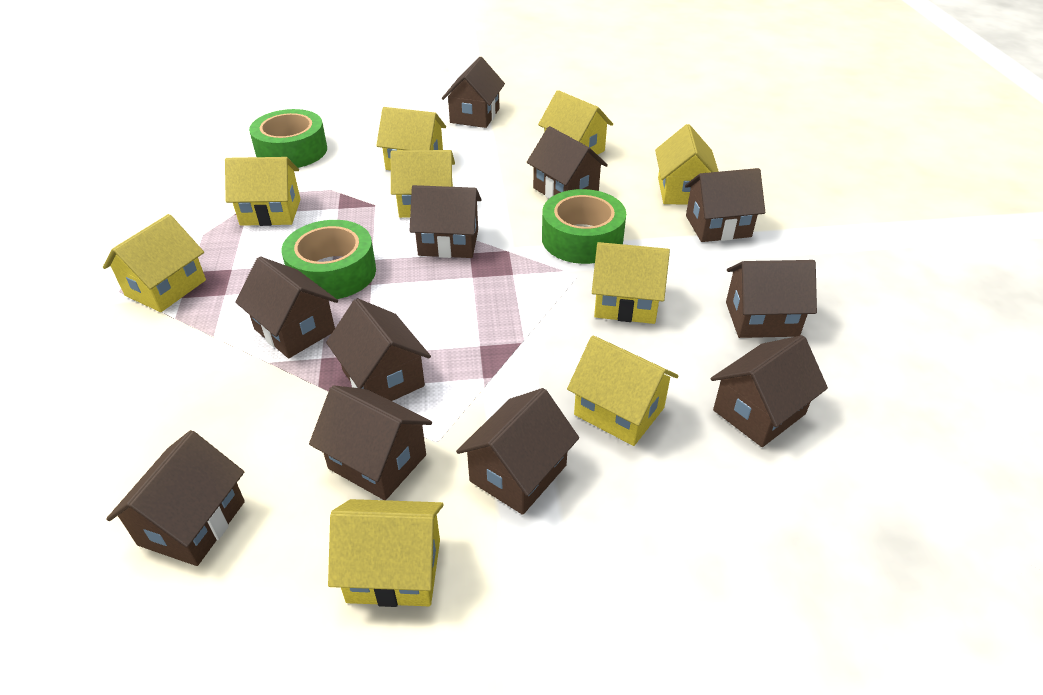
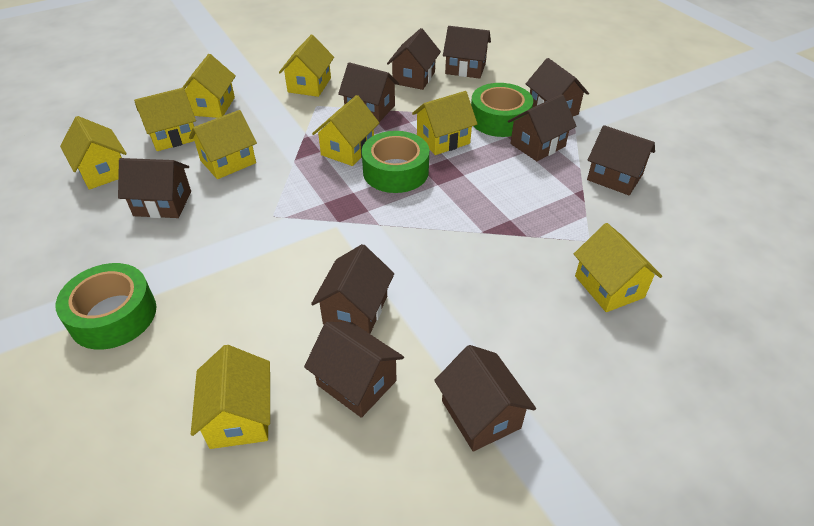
brown house: 11 -> 10

